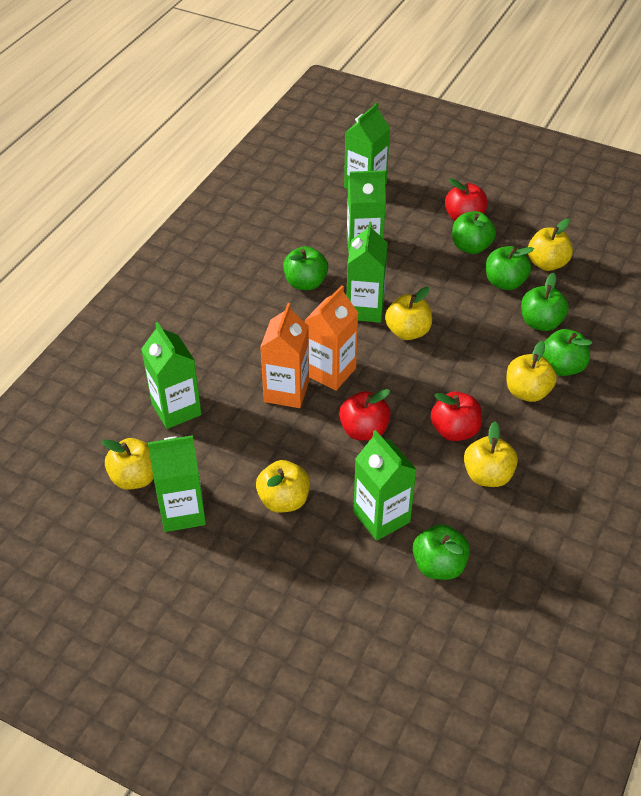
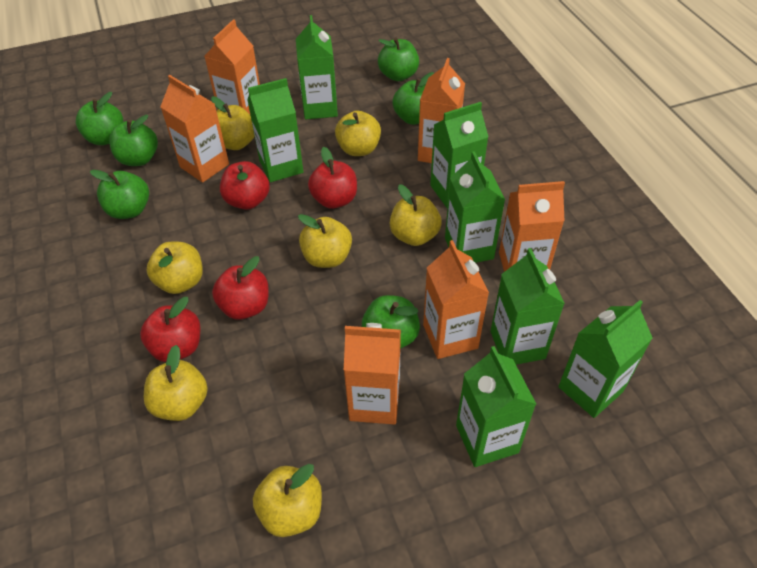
green carton: 6 -> 7
orange carton: 2 -> 6
red apple: 3 -> 4
yellow apple: 6 -> 7

